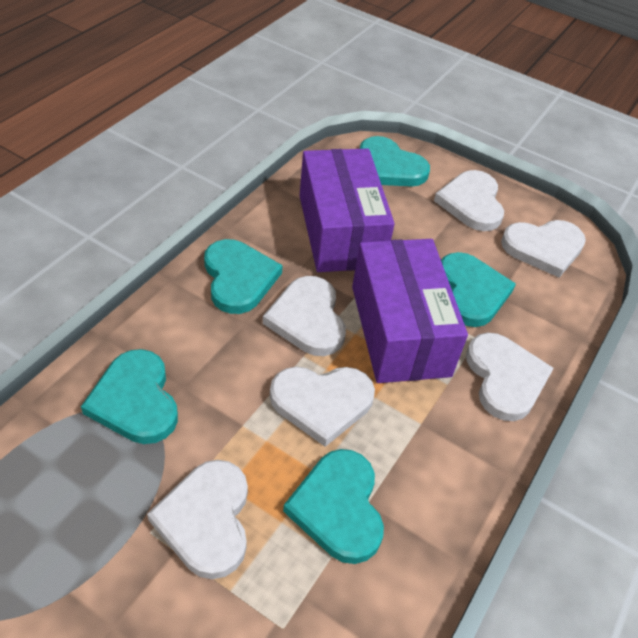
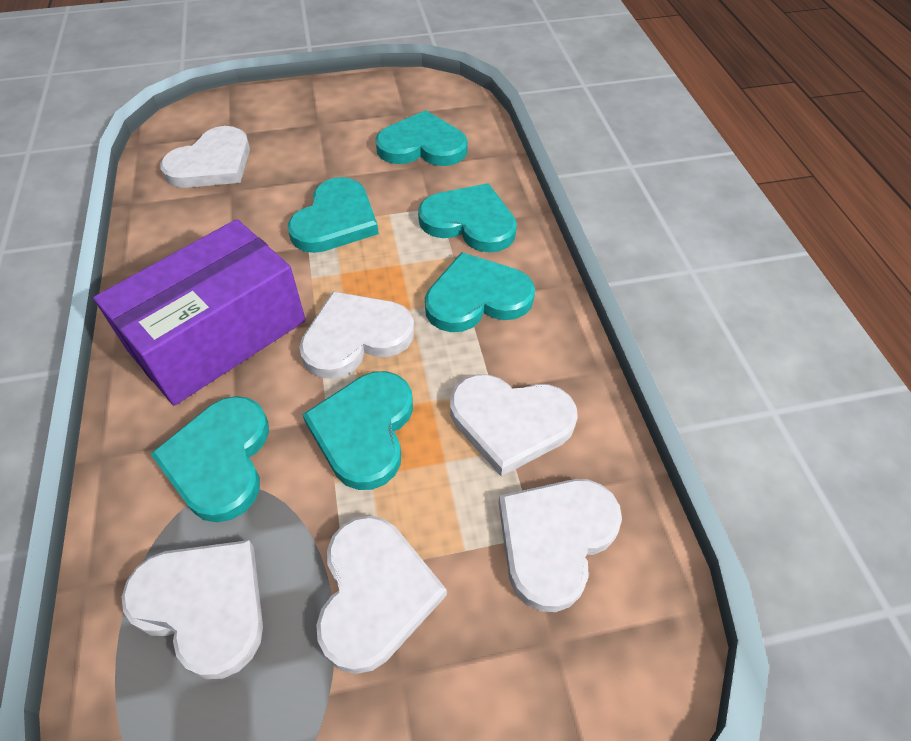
purple box: 2 -> 1
turquoise heart: 5 -> 6

